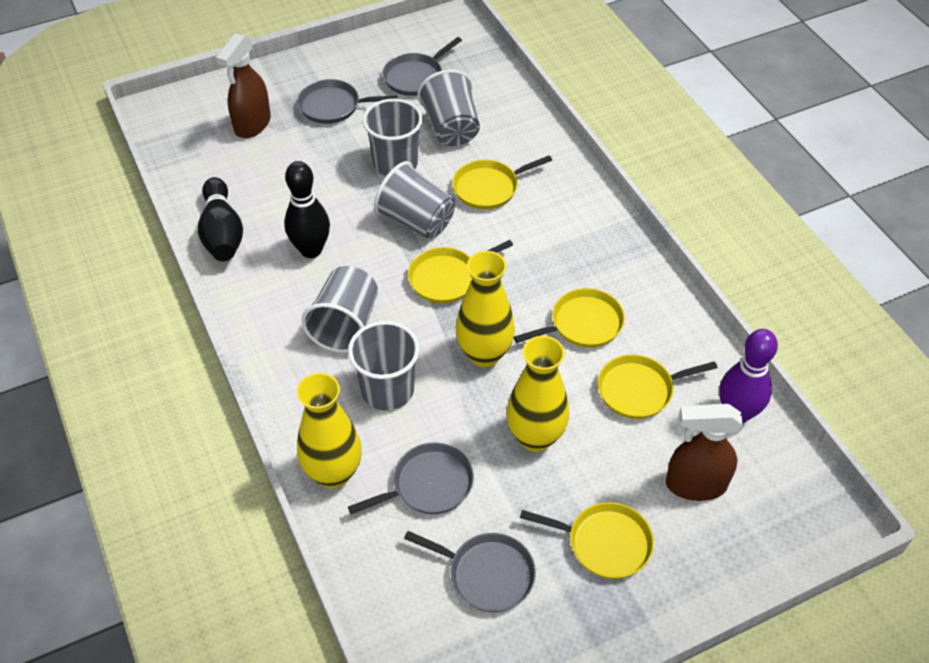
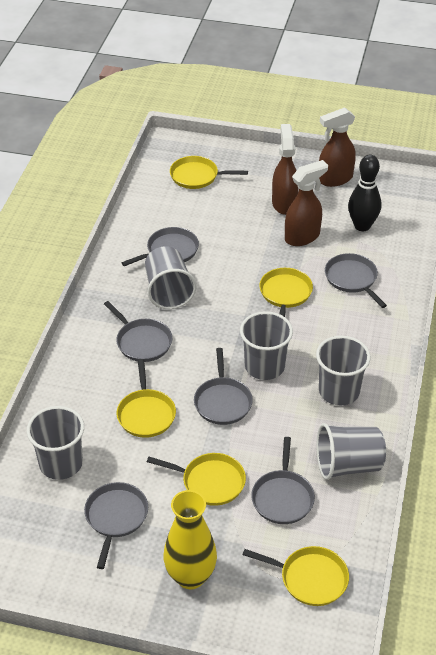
black bowling pin: 2 -> 1
brown spray bottle: 2 -> 3
grey pan: 4 -> 6
purple bowling pin: 1 -> 0
yellow vase: 3 -> 1

